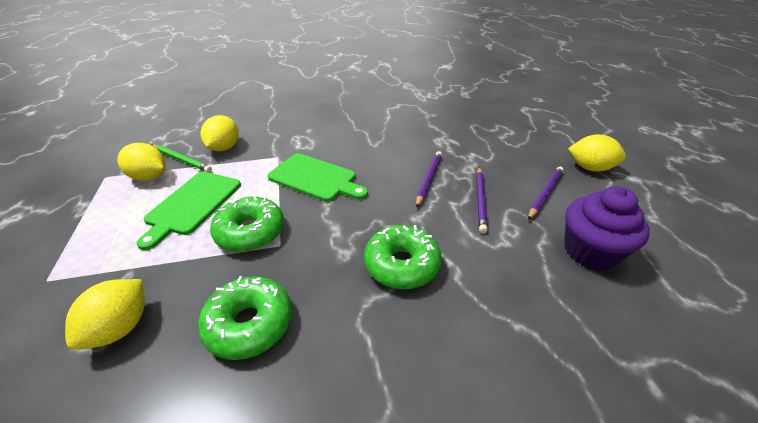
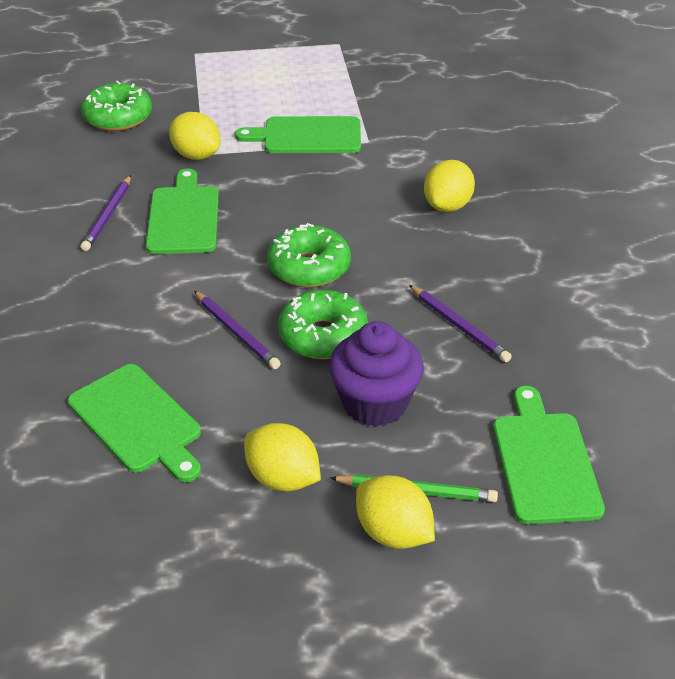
green cutting board: 2 -> 4

